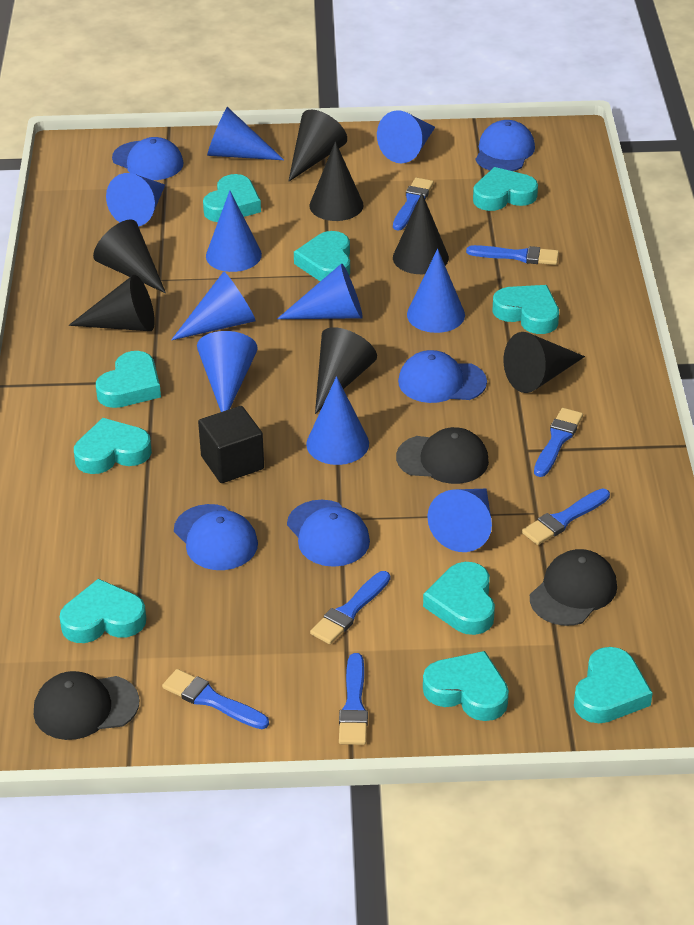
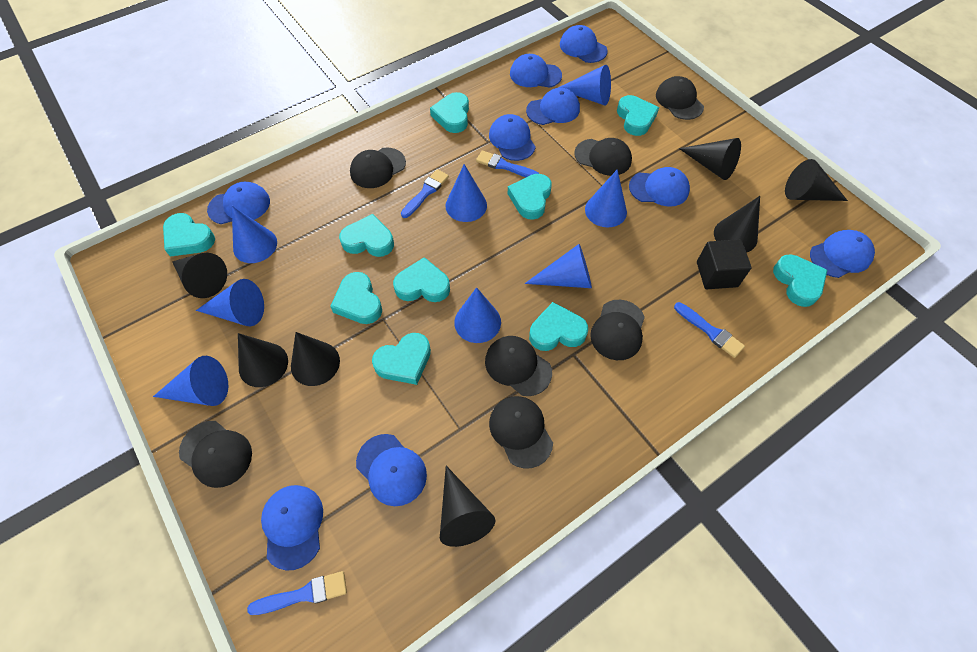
black cap: 3 -> 7
blue brush: 7 -> 4
blue cap: 5 -> 9
blue cone: 10 -> 8

